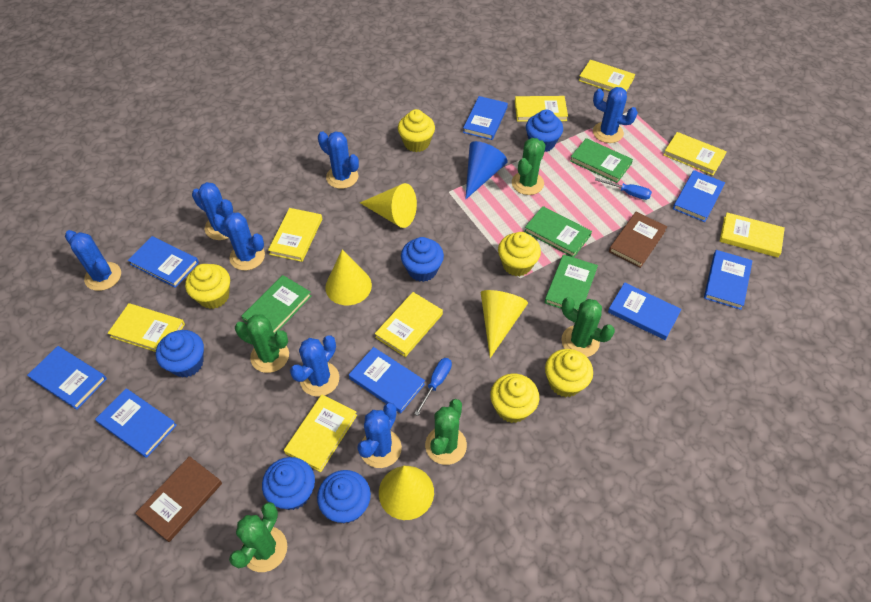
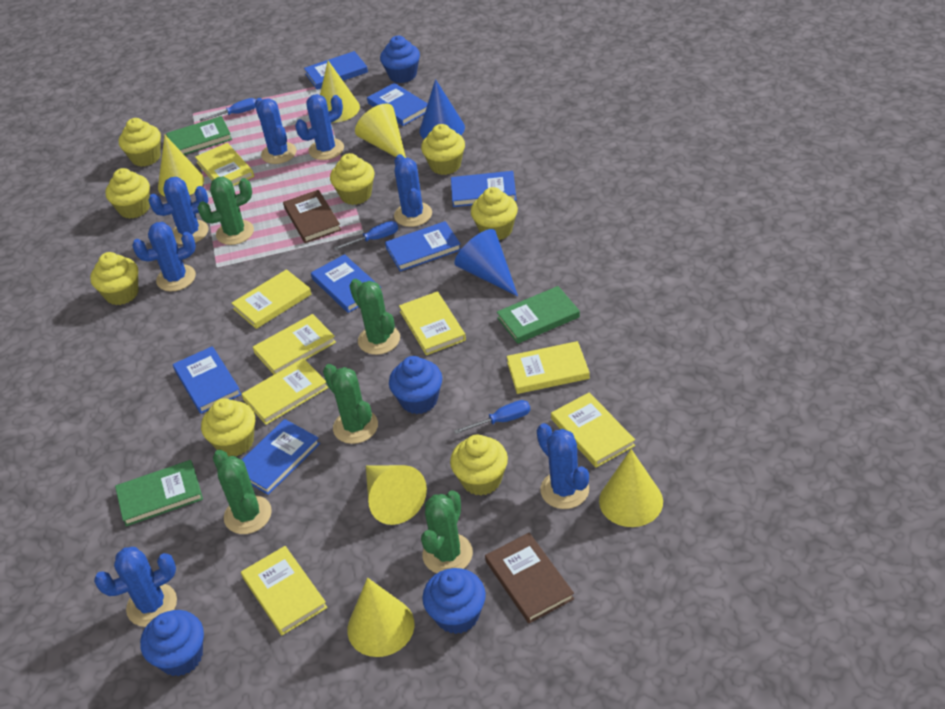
blue book: 8 -> 7
blue cone: 1 -> 2
blue cupcake: 5 -> 4
blue screwdriver: 2 -> 3
green book: 4 -> 3
yellow cone: 4 -> 6
yellow cupcake: 5 -> 8

